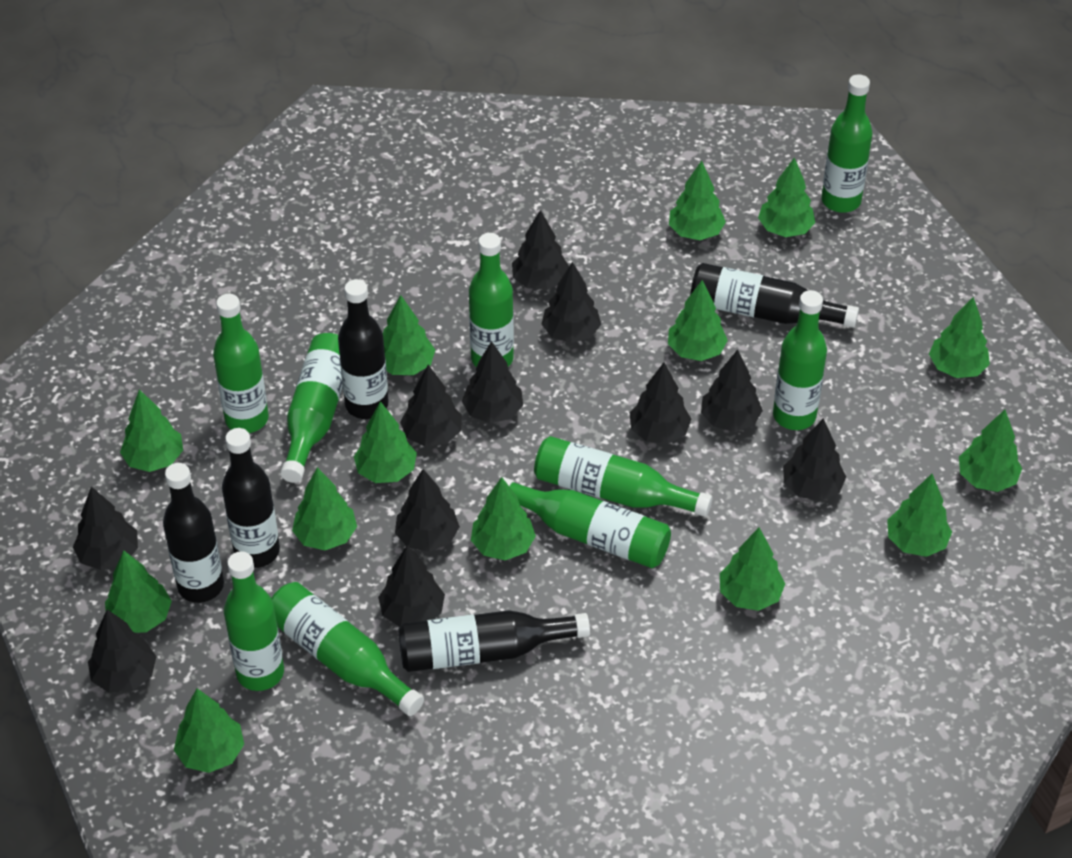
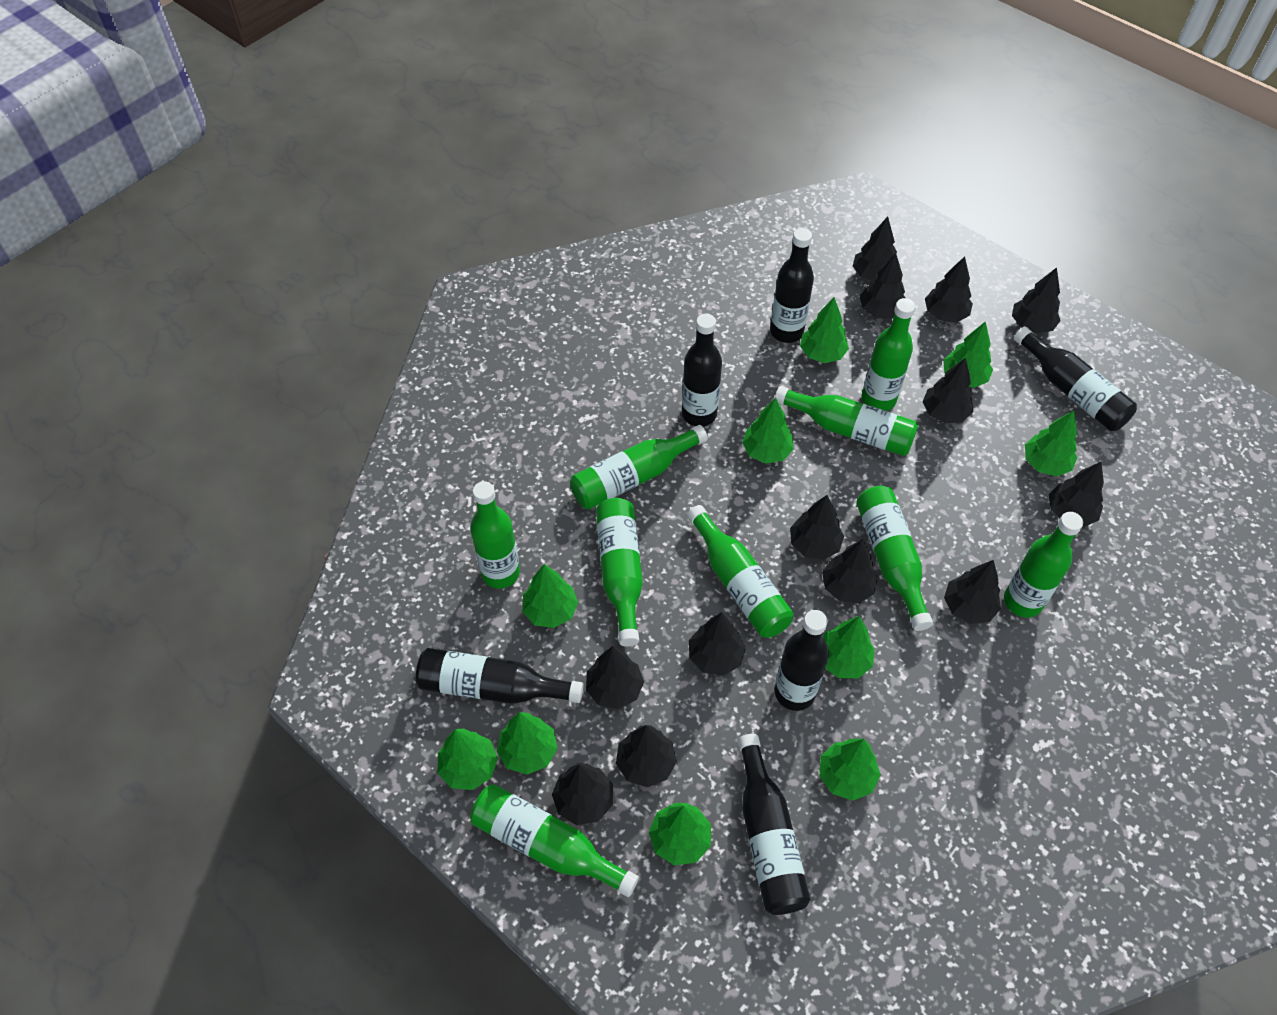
black bottle: 5 -> 6
black tree: 11 -> 13
green tree: 14 -> 10

